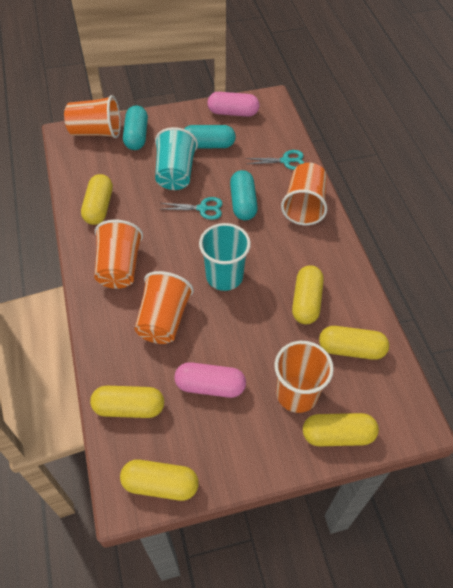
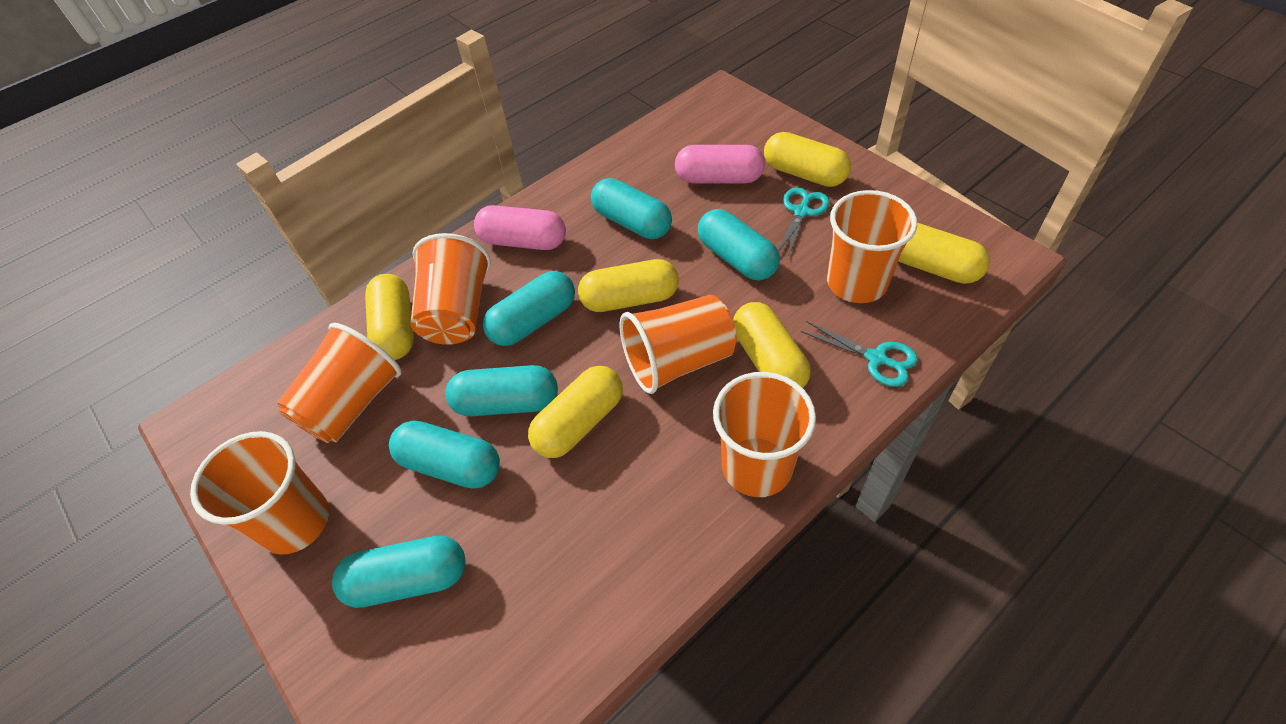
orange cup: 5 -> 6
turquoise capsule: 3 -> 6
turquoise cup: 2 -> 0

